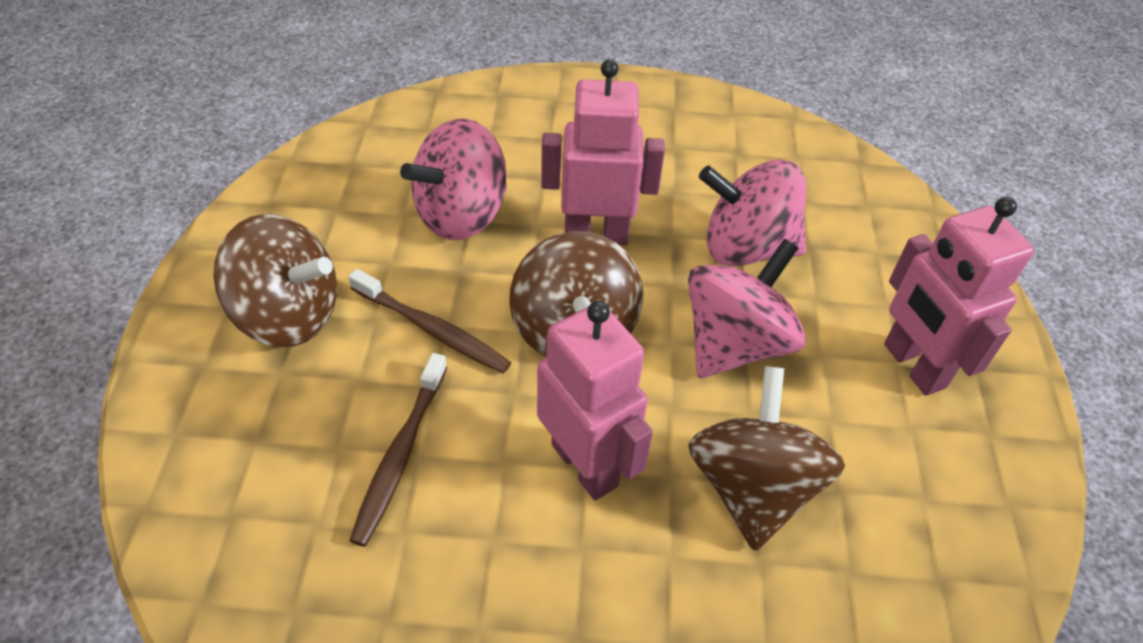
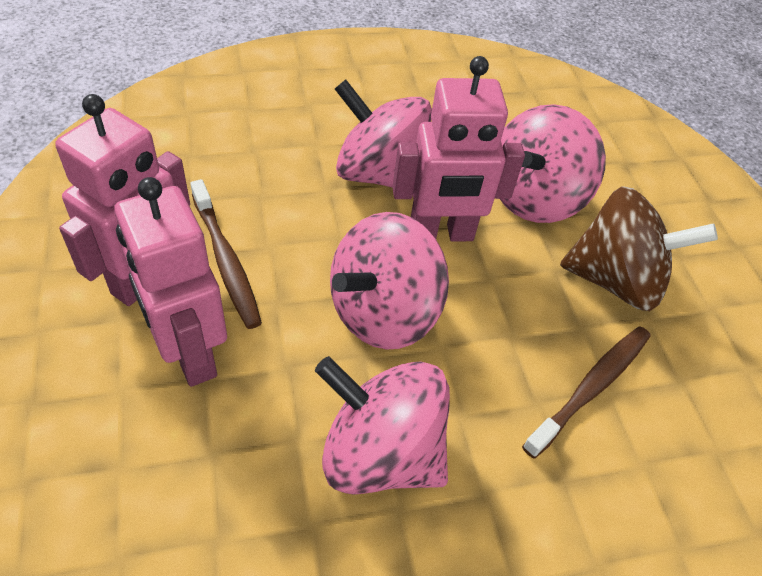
brown spinning top: 3 -> 1
pink spinning top: 3 -> 4

